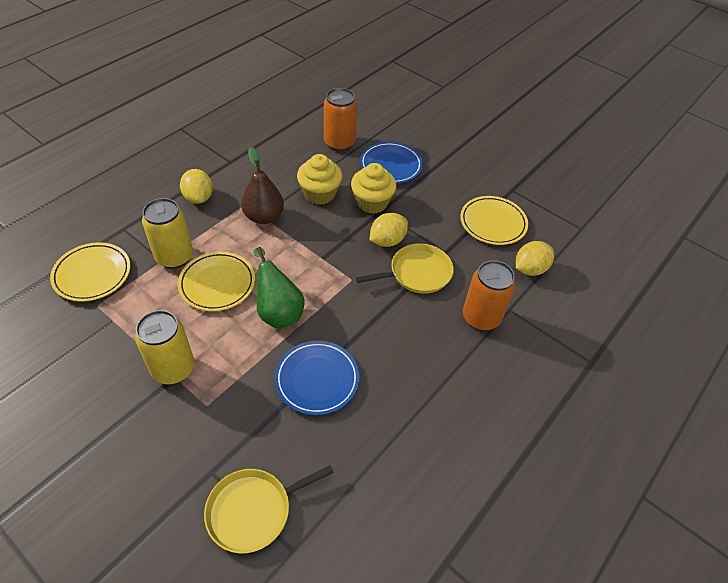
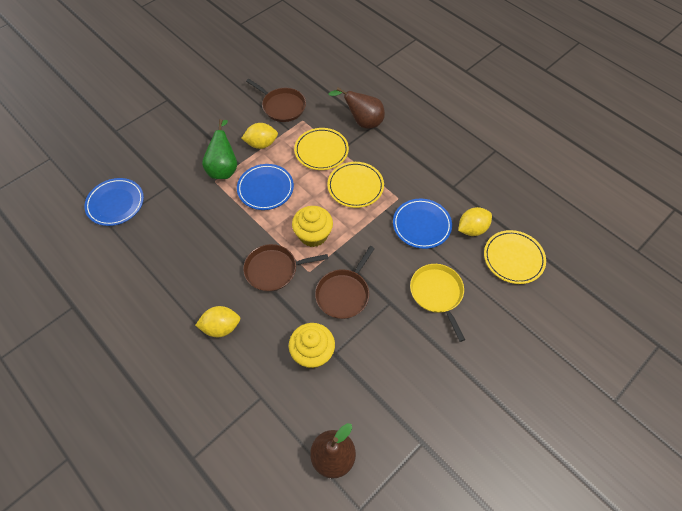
blue plate: 2 -> 3
brown pan: 0 -> 3
brown pear: 1 -> 2
orange can: 2 -> 0
yellow can: 2 -> 0
yellow pan: 2 -> 1

